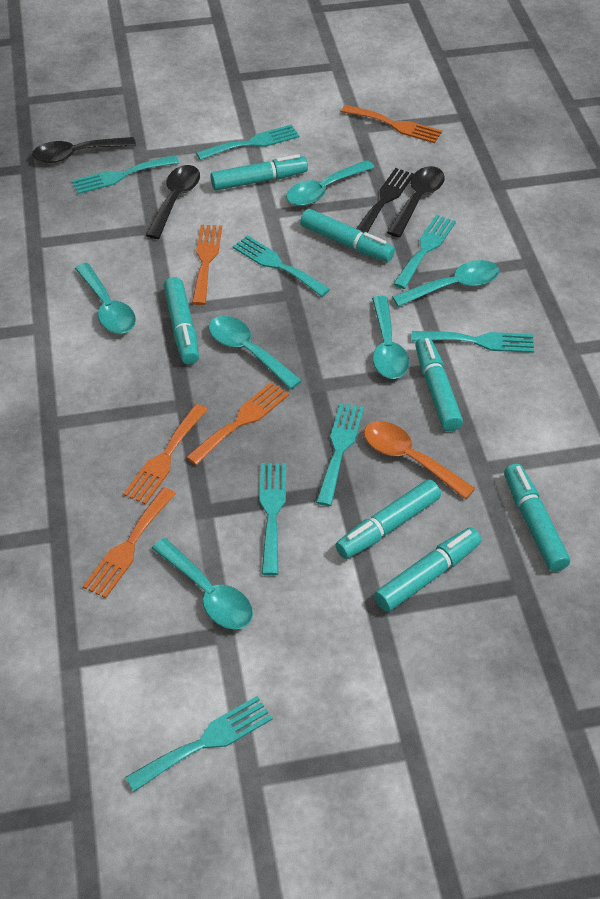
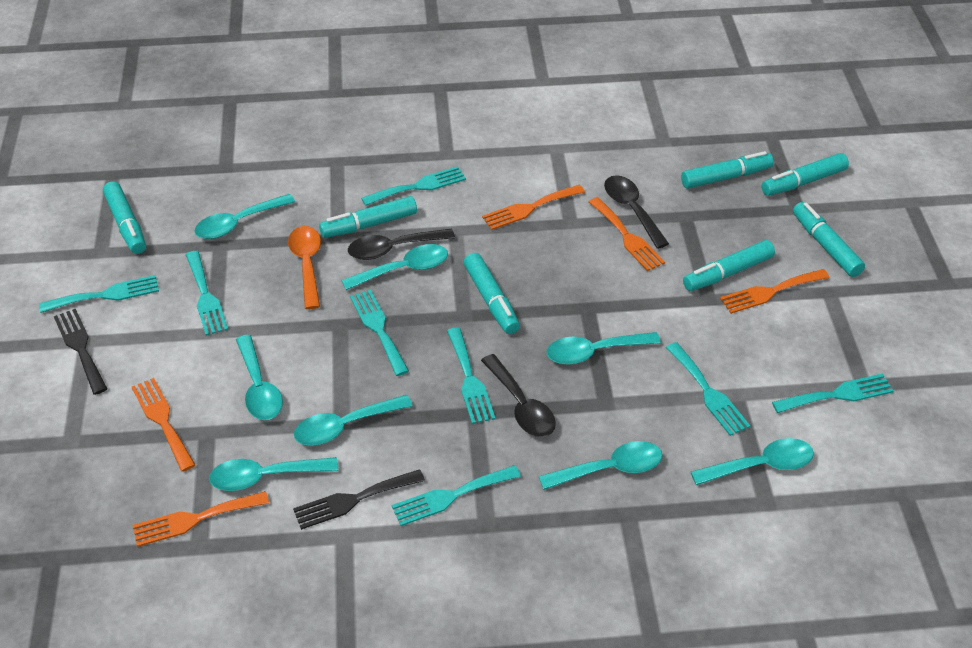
black fork: 1 -> 2
turquoise spoon: 6 -> 8

